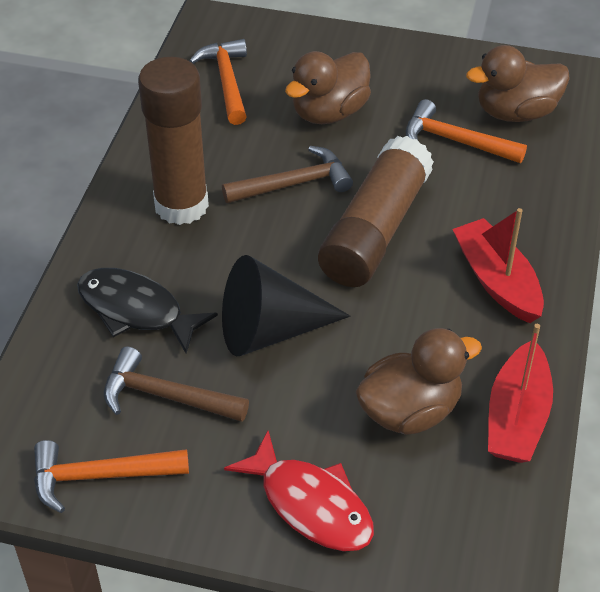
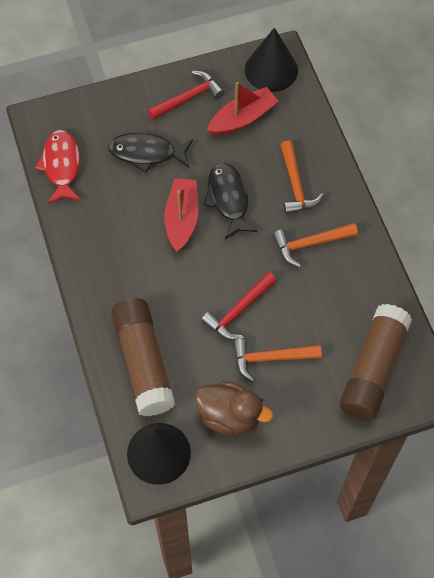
black cone: 1 -> 2
black fish: 1 -> 2
brown duck: 3 -> 1
brown hammer: 2 -> 0
red hammer: 0 -> 2

